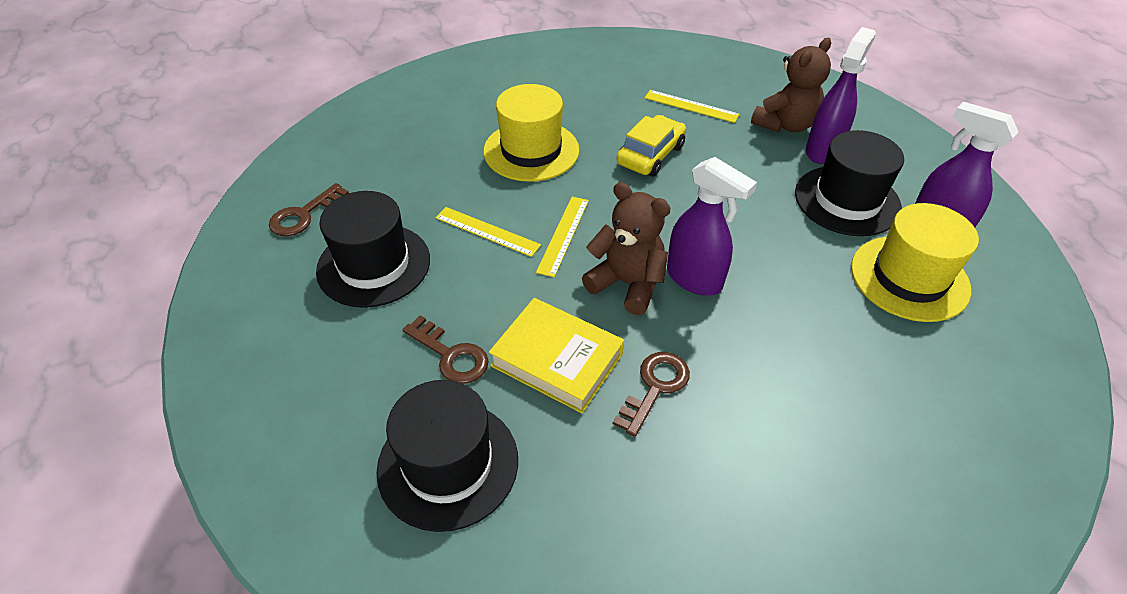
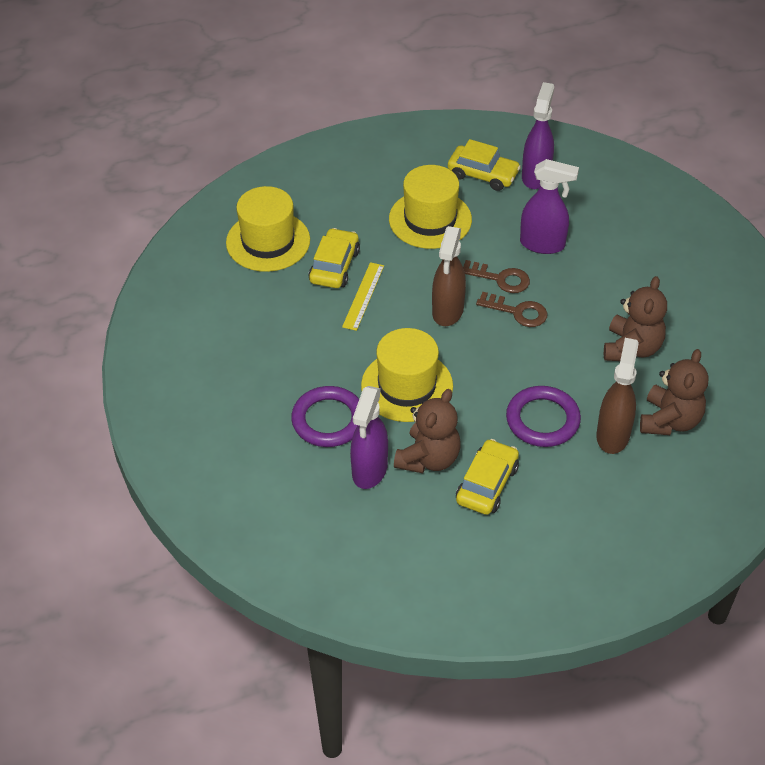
black hat: 3 -> 0
brown key: 3 -> 2
brown spray bottle: 0 -> 2
brown teddy bear: 2 -> 3
purple ring: 0 -> 2
yellow book: 1 -> 0
yellow car: 1 -> 3
yellow hat: 2 -> 3
yellow ruler: 3 -> 1

